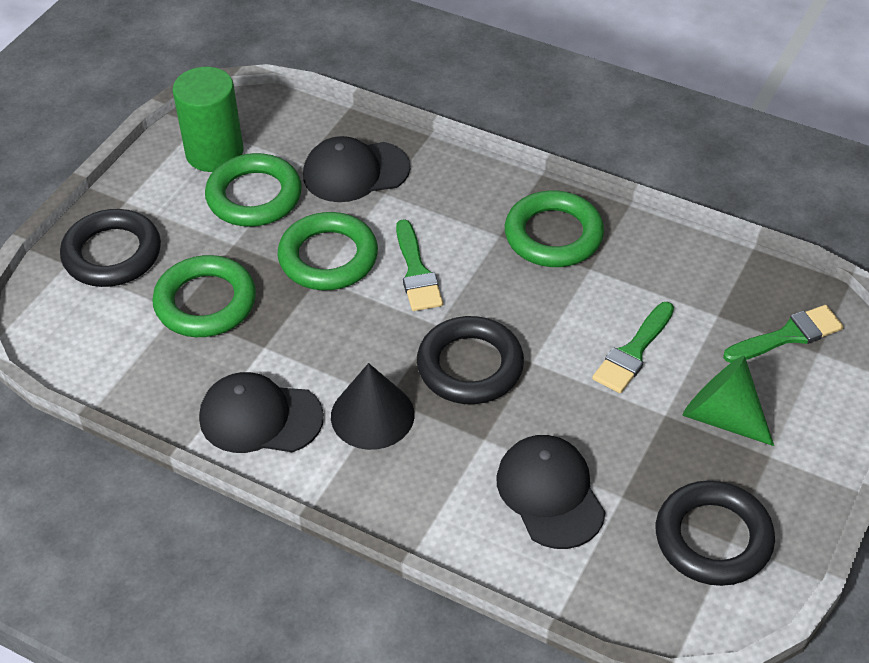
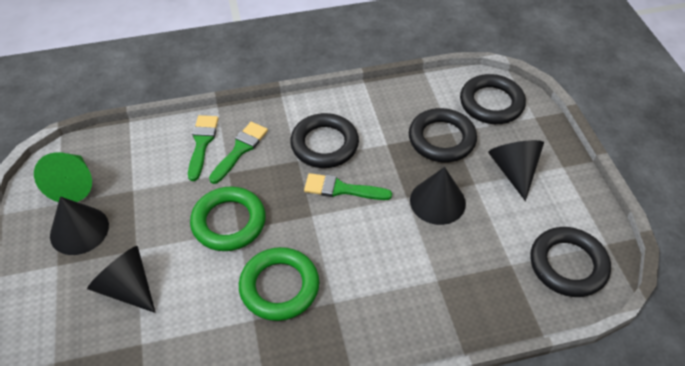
black cap: 3 -> 0
black cone: 1 -> 4
black ring: 3 -> 4
green cylinder: 1 -> 0
green ring: 4 -> 2

